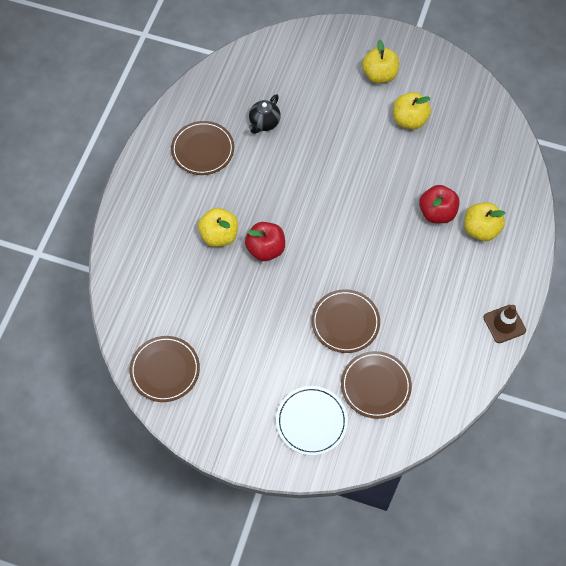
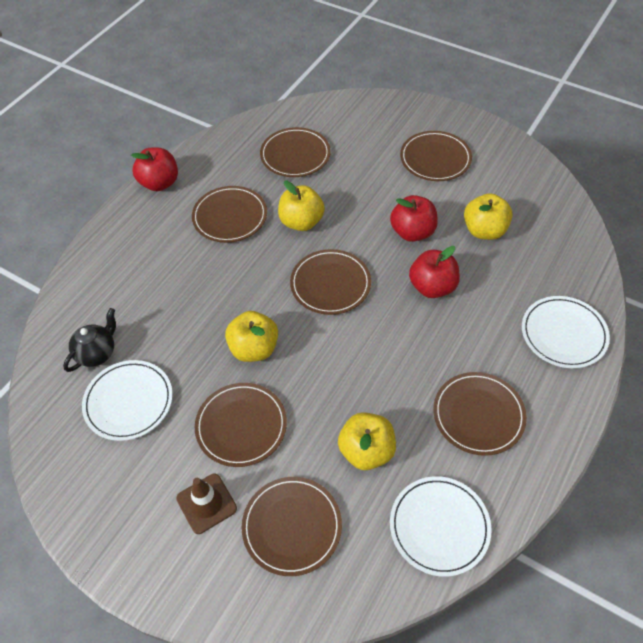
brown plate: 4 -> 7
red apple: 2 -> 3
white plate: 1 -> 3

